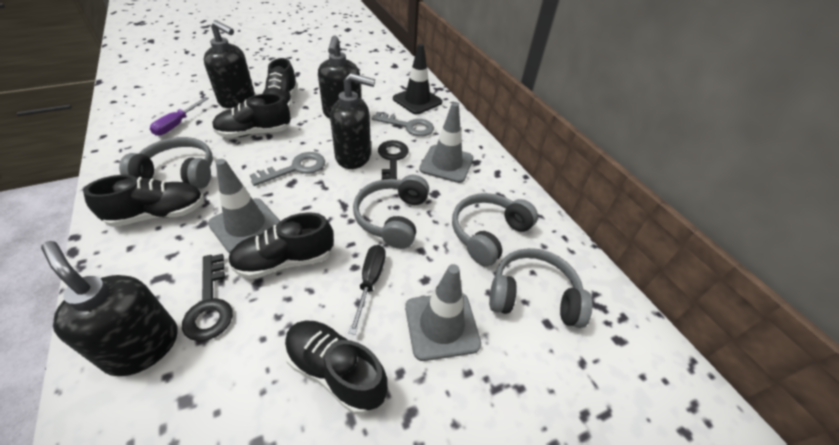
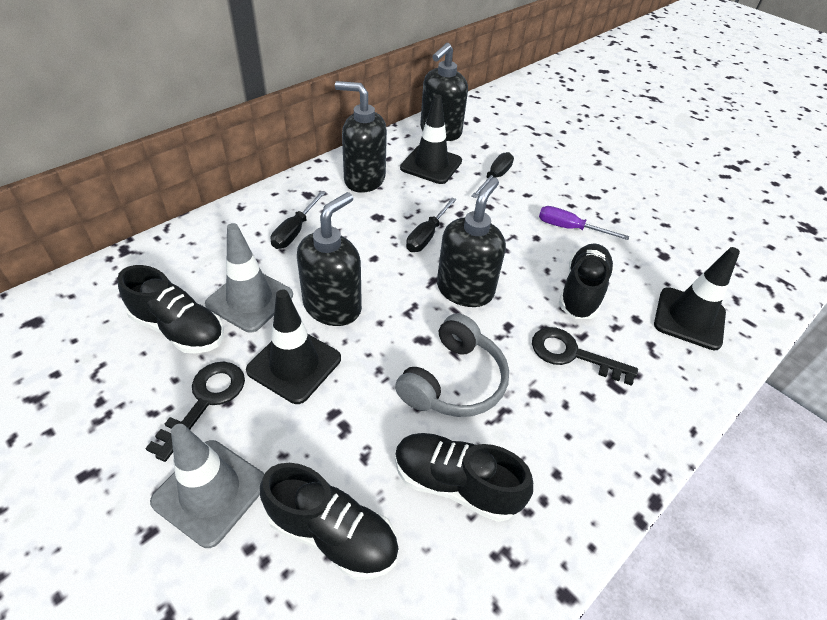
black screwdriver: 1 -> 3
black shoe: 5 -> 4
black traffic cone: 1 -> 3
grey headphones: 4 -> 1
grey key: 2 -> 0
grey traffic cone: 3 -> 2

